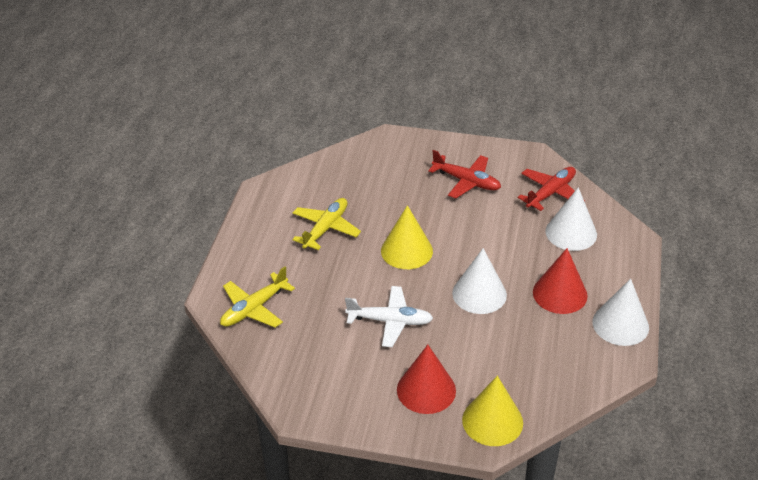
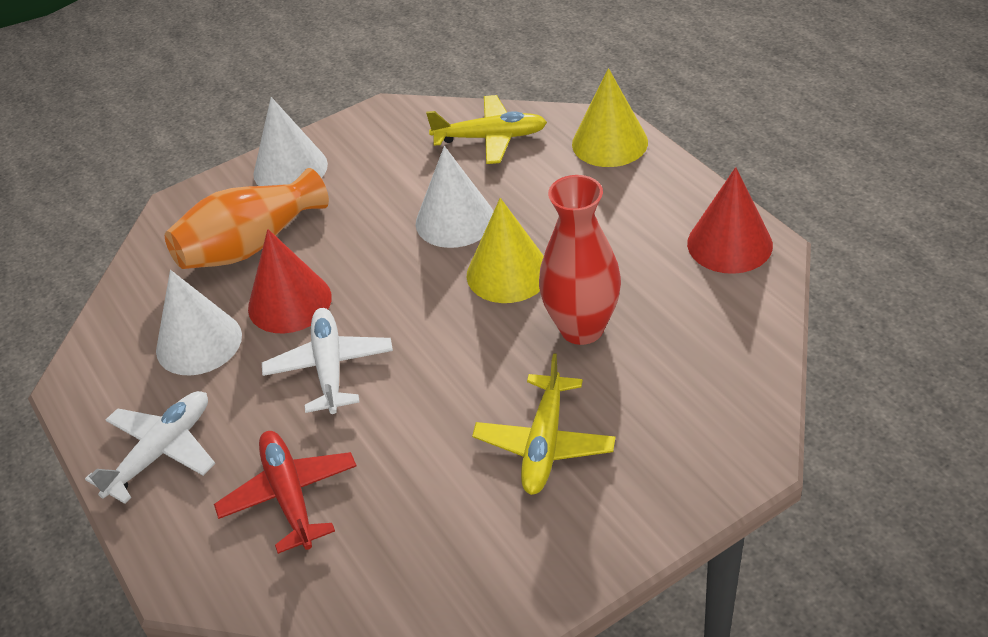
orange vase: 0 -> 1
red plane: 2 -> 1
red vase: 0 -> 1
white plane: 1 -> 2

